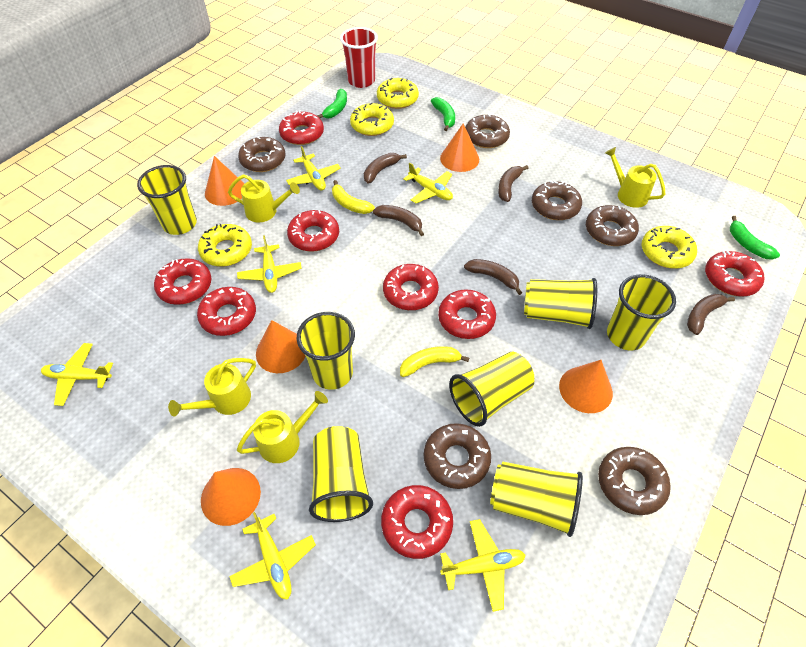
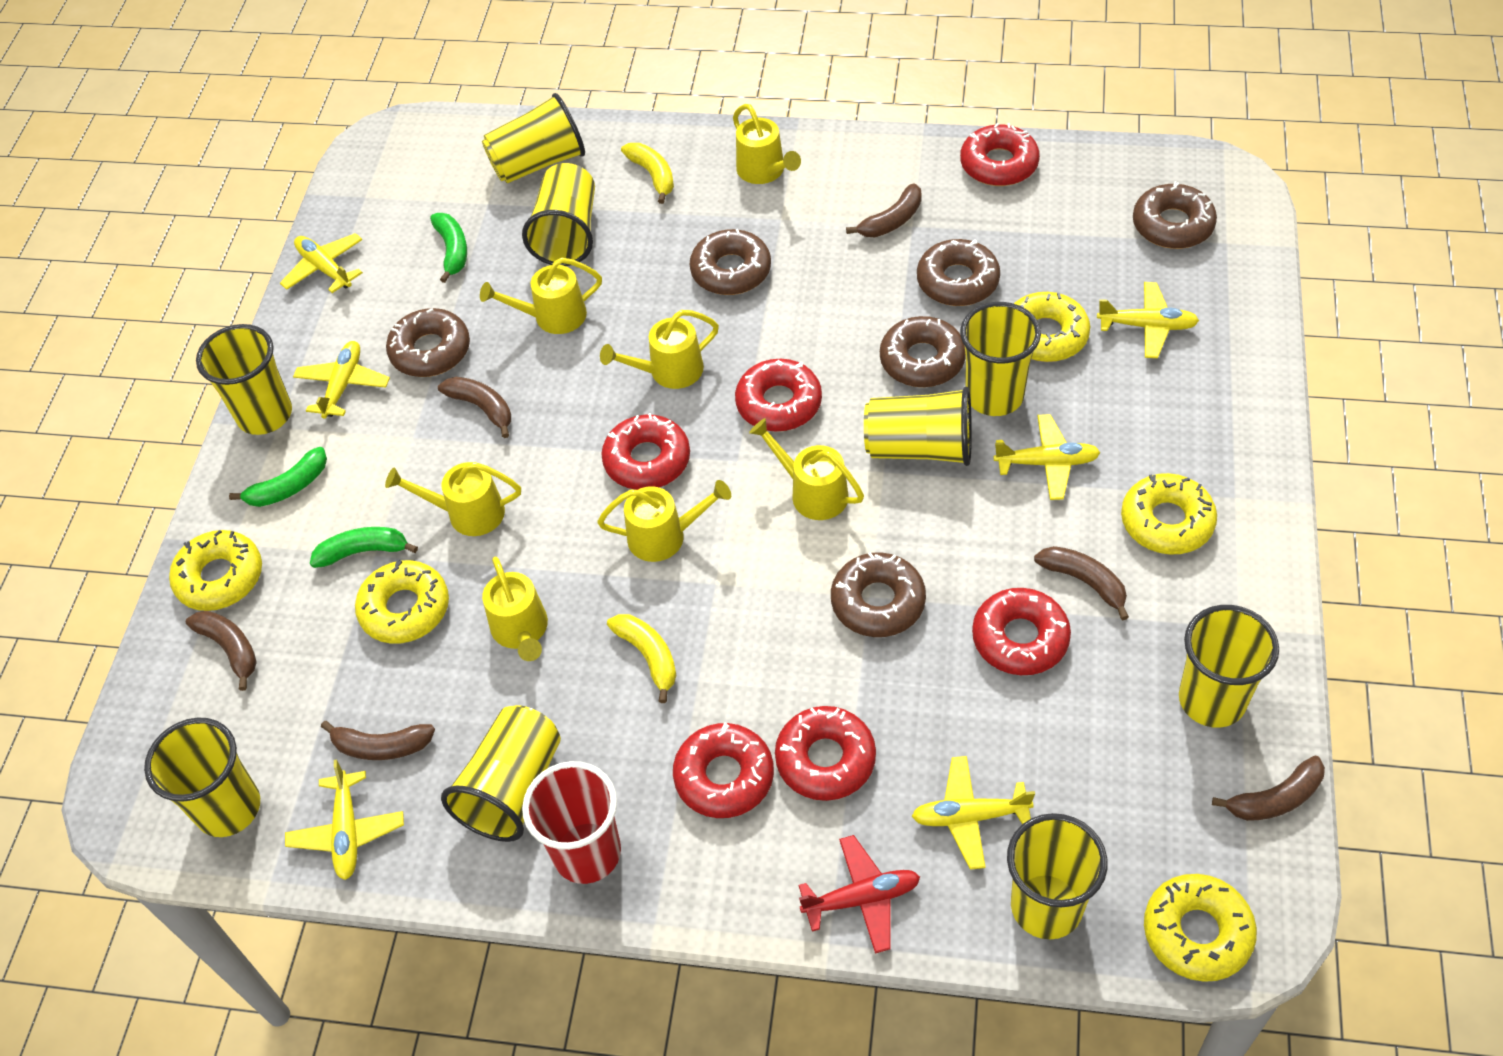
brown banana: 5 -> 6
orange cone: 5 -> 0
red donut: 8 -> 6
red plane: 0 -> 1
yellow cup: 7 -> 9
yellow donut: 4 -> 5
yellow watering can: 4 -> 7

